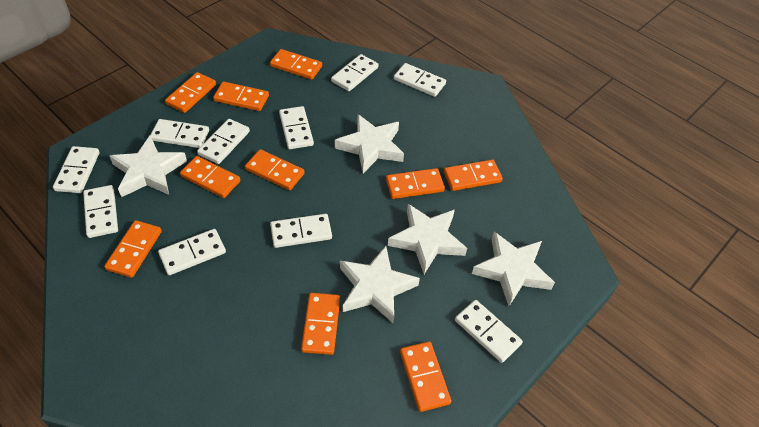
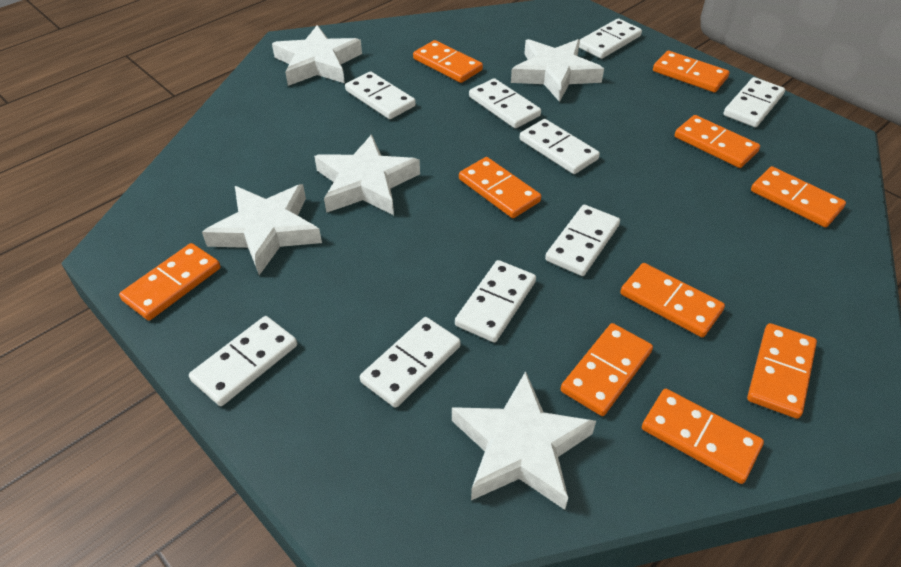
white domino: 10 -> 9

